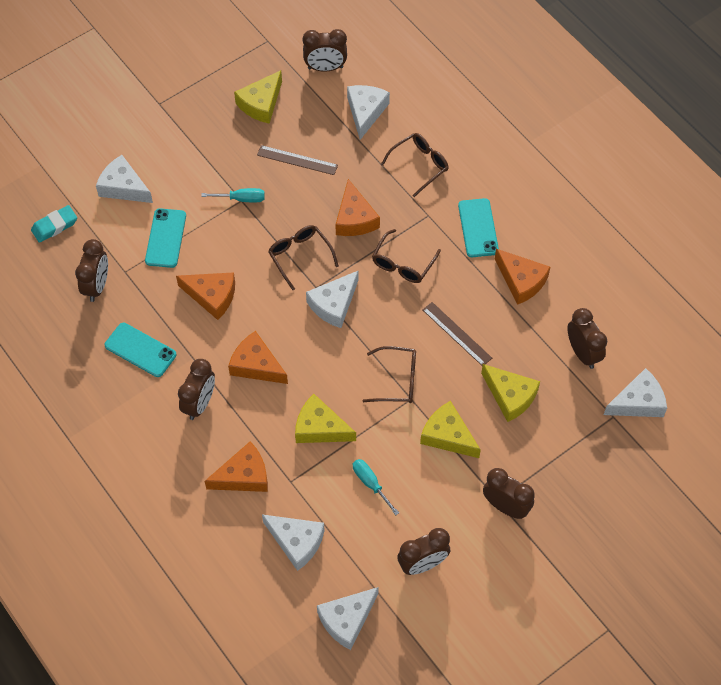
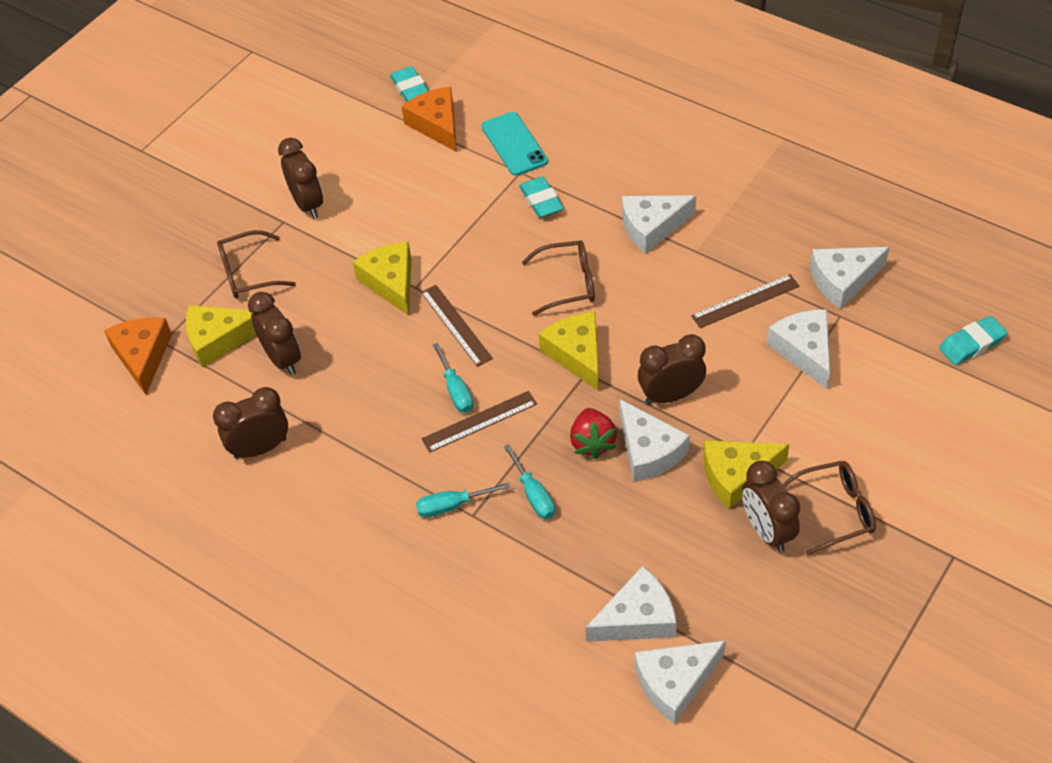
brown clock: 6 -> 5
brown glasses: 4 -> 3
brown ruler: 2 -> 3
orange cheese: 5 -> 2
red strawberry: 0 -> 1
turquoise eraser: 1 -> 3
turquoise phone: 3 -> 1
turquoise screwdriver: 2 -> 3

